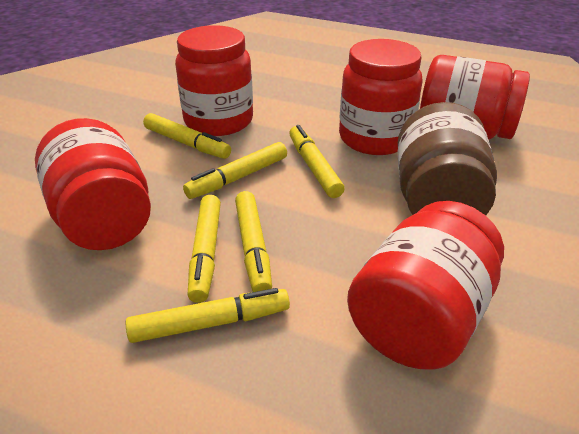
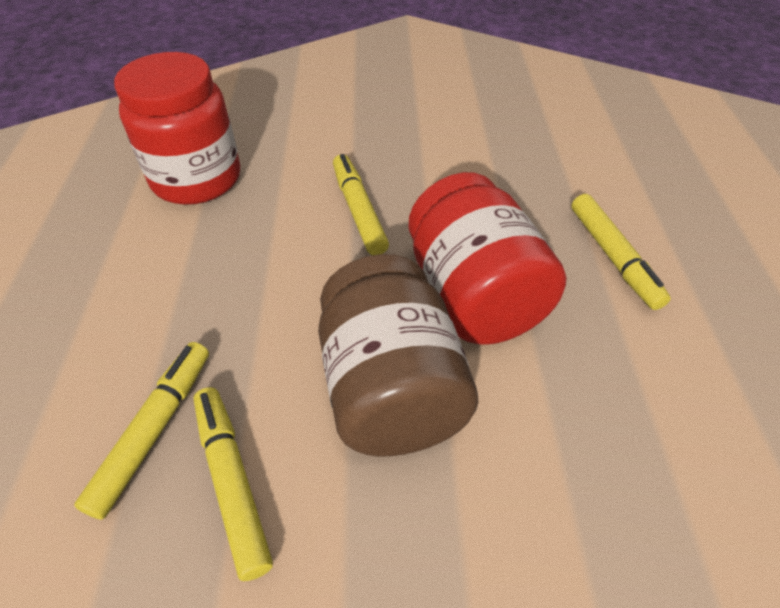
red jar: 5 -> 2
yellow marker: 6 -> 4

